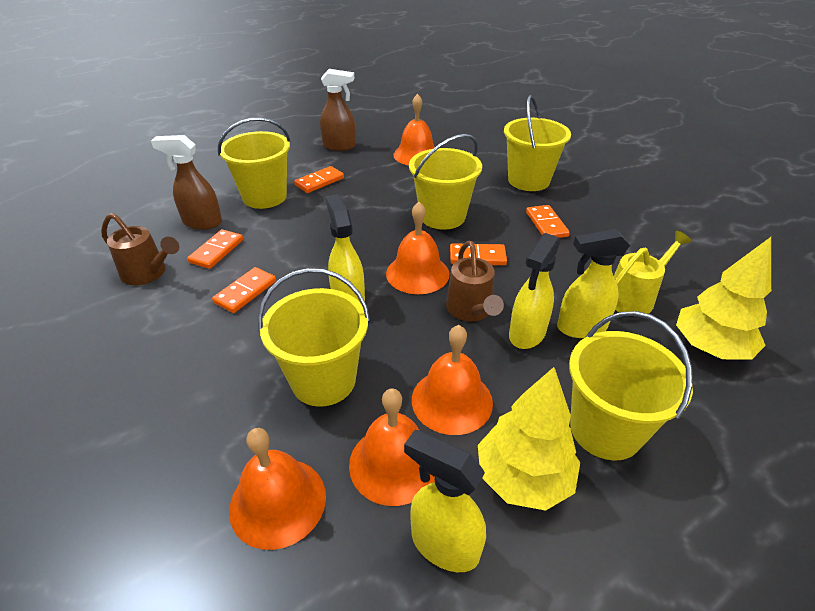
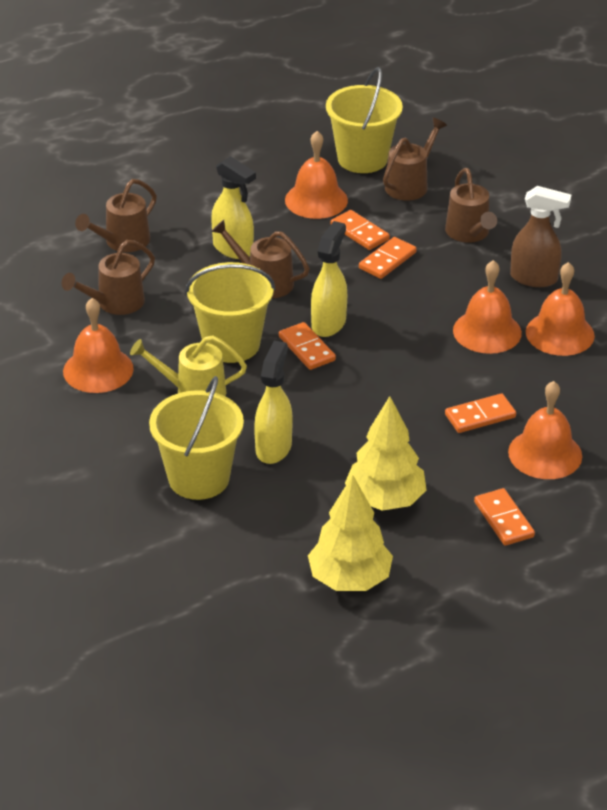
brown spray bottle: 2 -> 1
brown watering can: 2 -> 5
yellow bucket: 5 -> 3
yellow spray bottle: 4 -> 3

